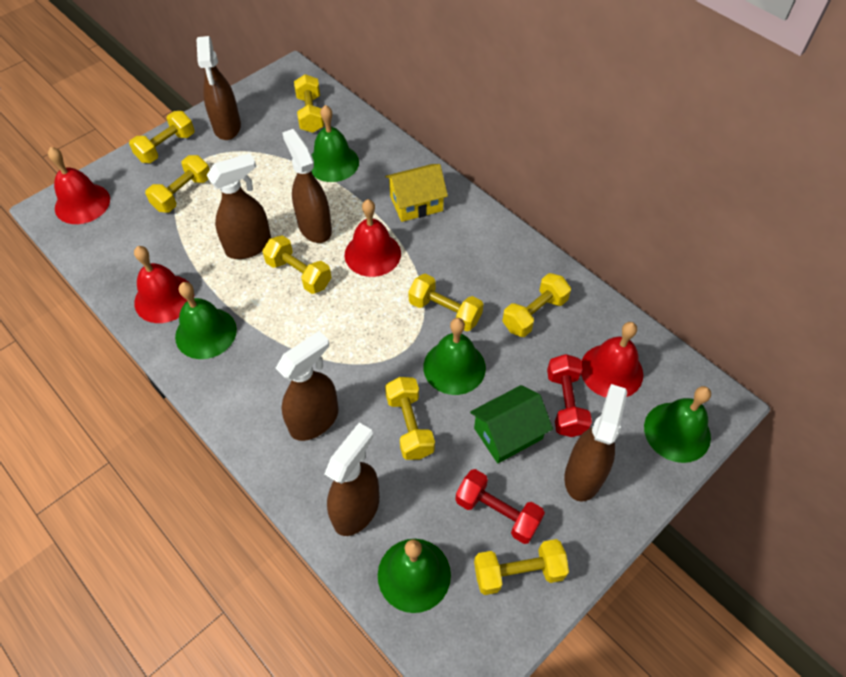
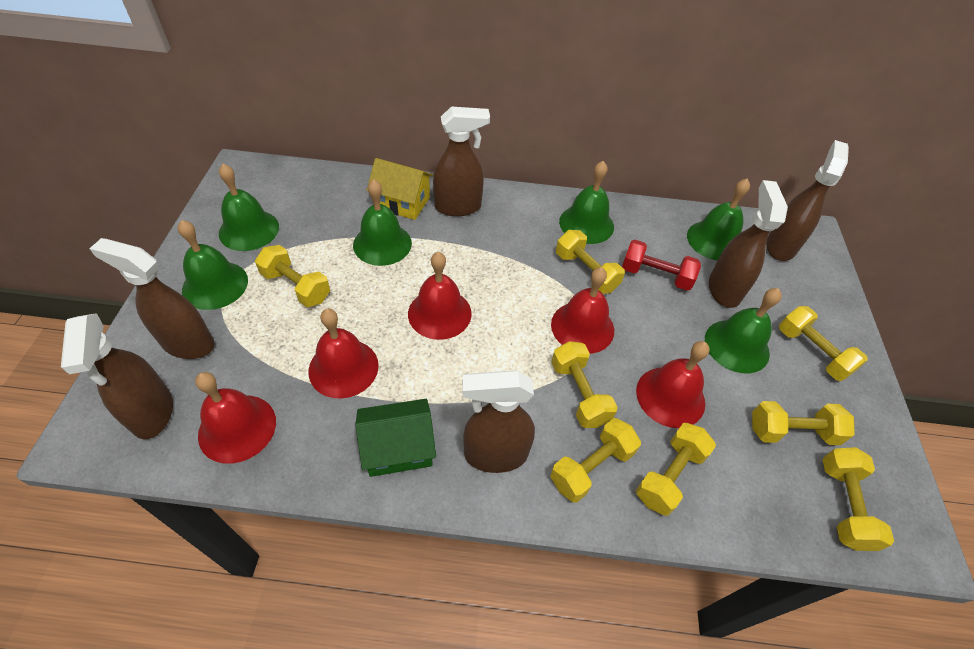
green bell: 5 -> 6
red bell: 4 -> 5
red dumbbell: 2 -> 1

